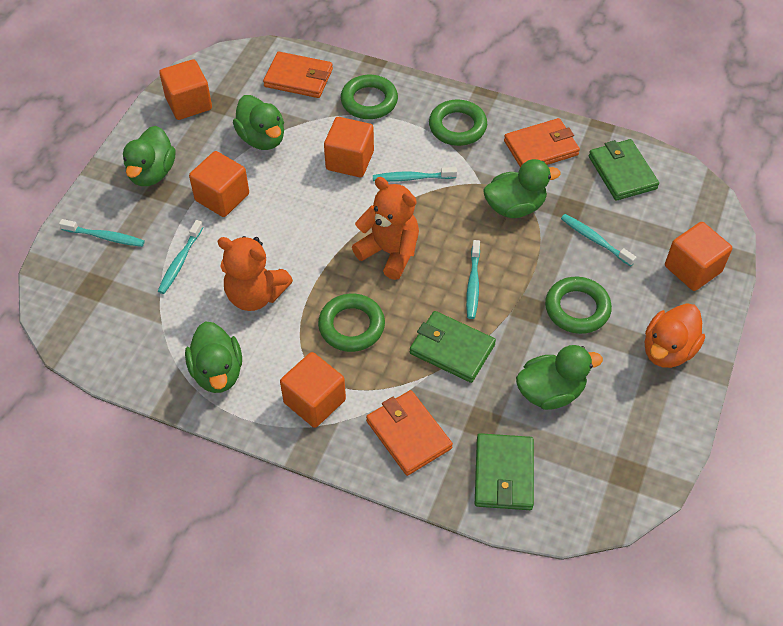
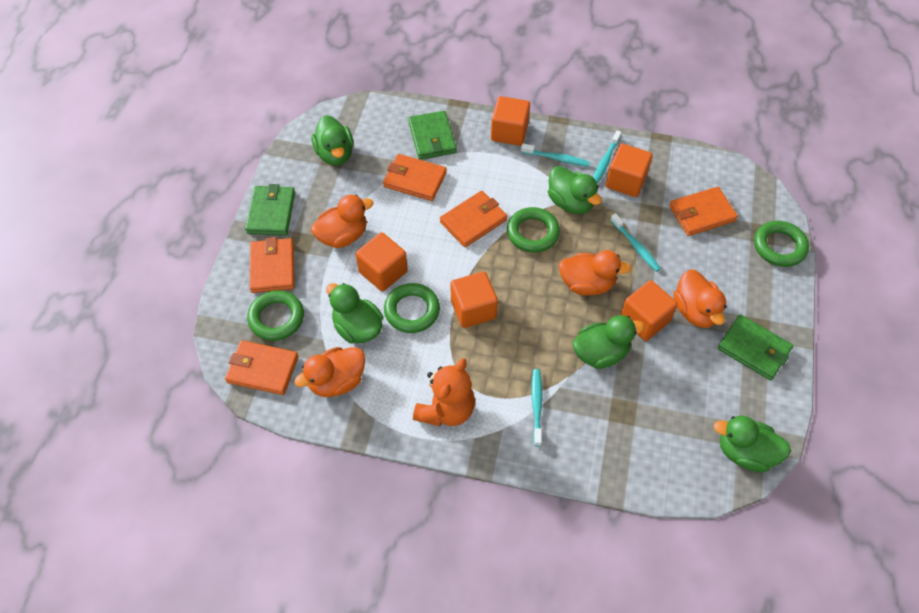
orange duck: 1 -> 4
orange teddy bear: 2 -> 1
orange wallet: 3 -> 5
turquoise toothbrush: 5 -> 4

